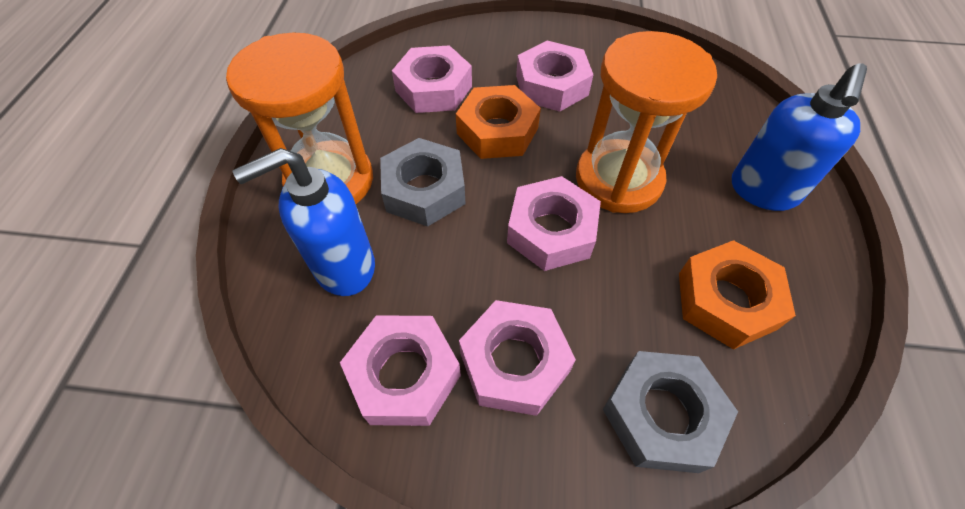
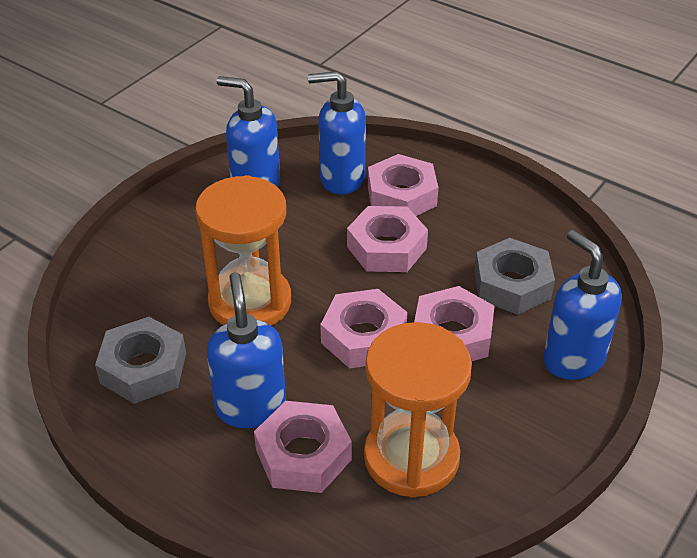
blue soap dispenser: 2 -> 4
orange nut: 2 -> 0

